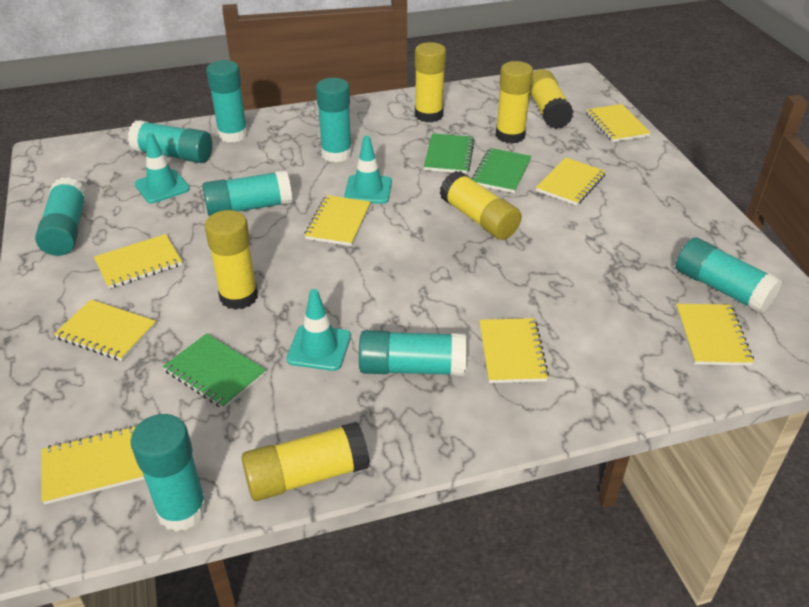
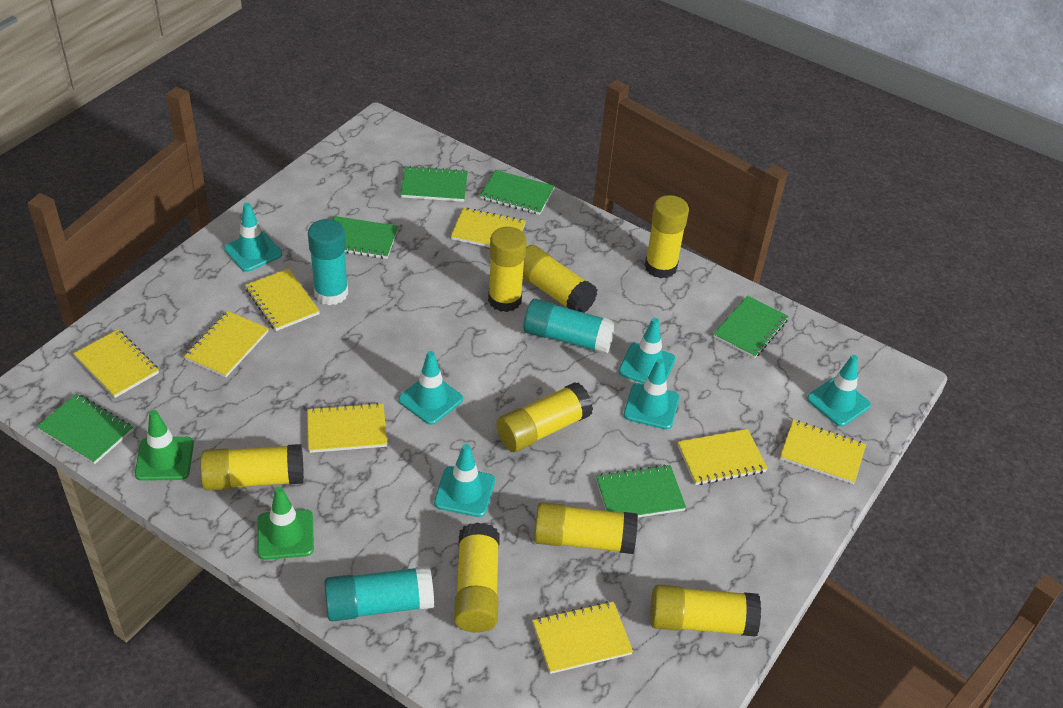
green notebook: 3 -> 6
green traffic cone: 0 -> 2
turquoise glue stick: 8 -> 3
turquoise traffic cone: 3 -> 6
yellow glue stick: 6 -> 8

